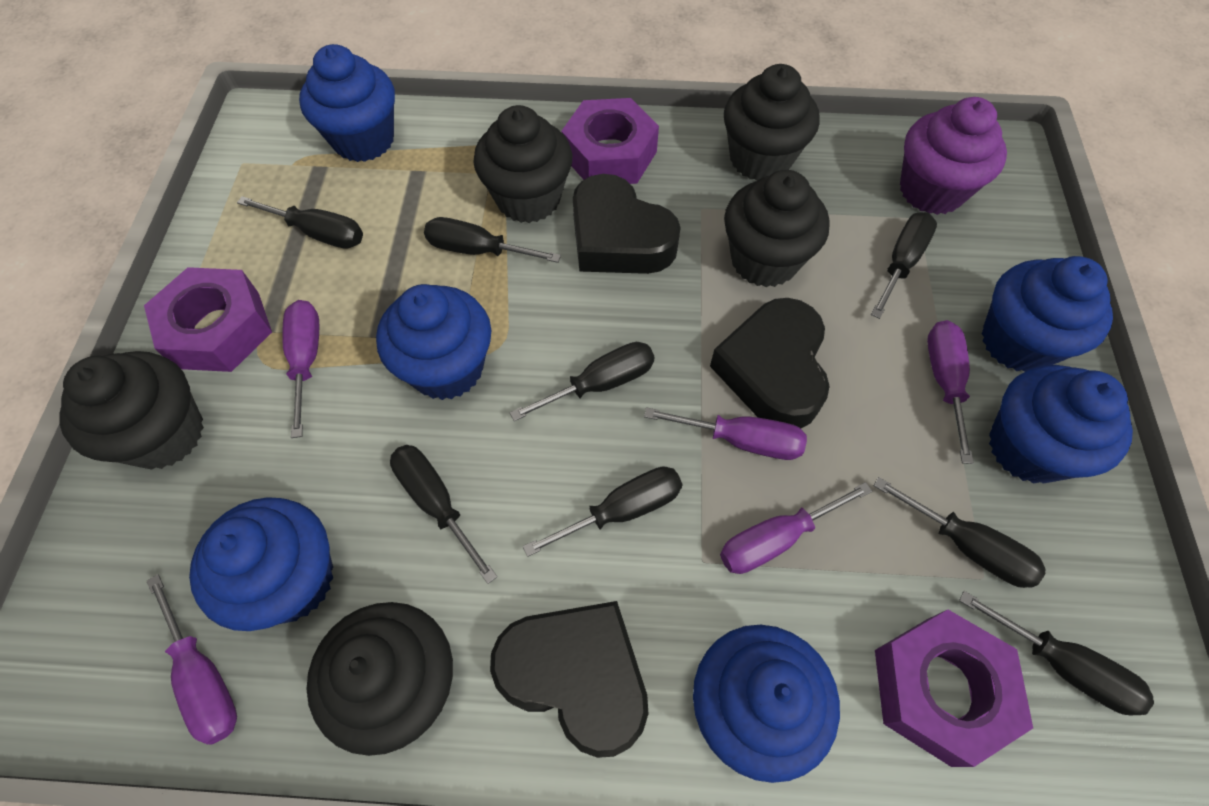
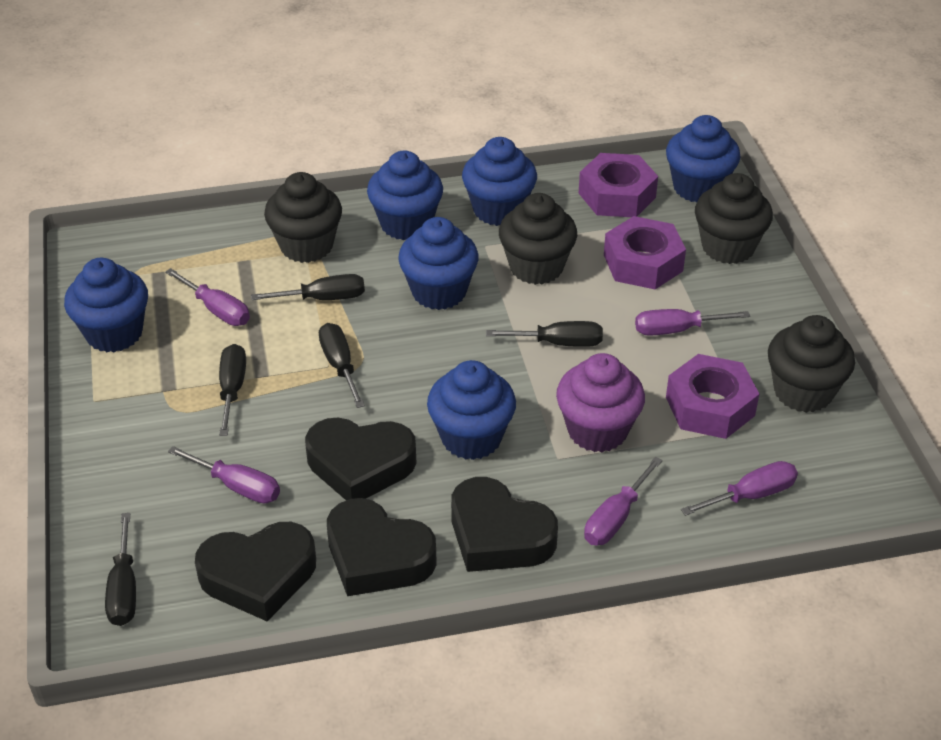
black cupcake: 5 -> 4
black heart: 3 -> 4
black screwdriver: 8 -> 5

